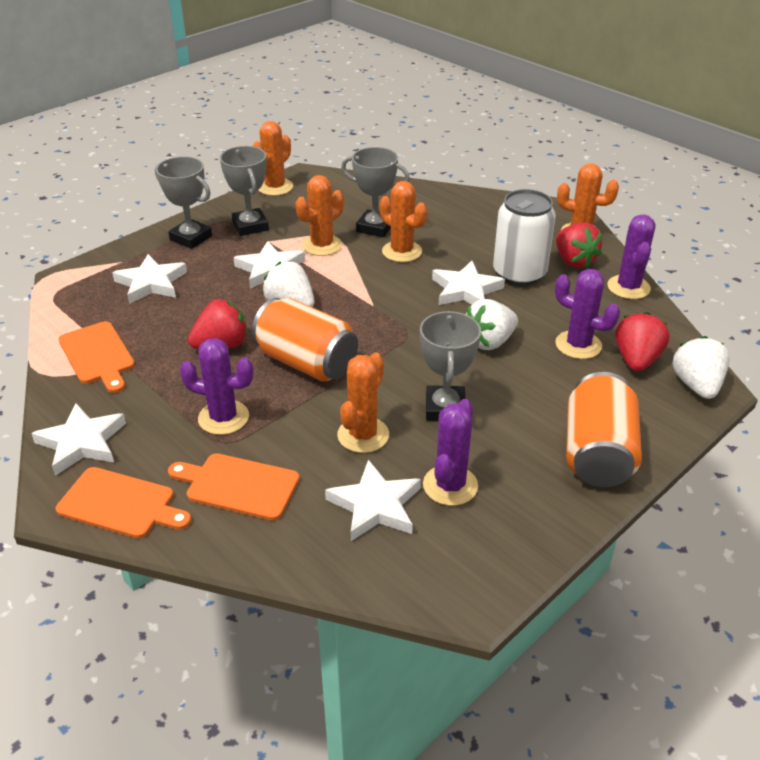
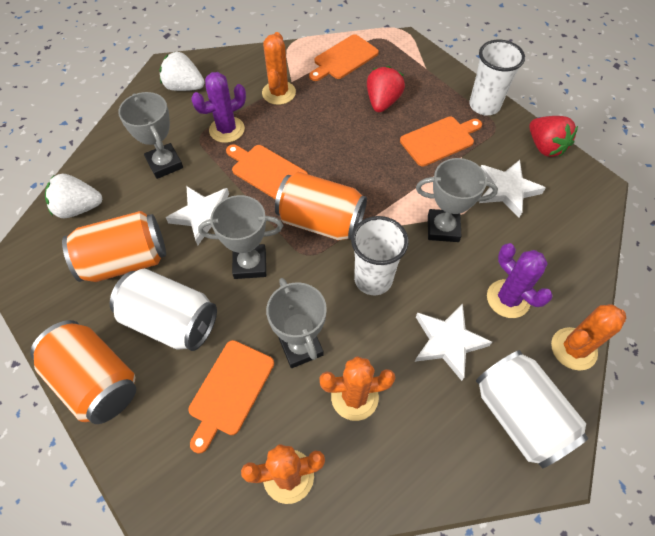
orange cactus: 5 -> 4
orange can: 2 -> 3
orange cutting board: 3 -> 4
purple cactus: 4 -> 2
red strawberry: 3 -> 2
white can: 1 -> 2
white cup: 0 -> 2
white star: 5 -> 3
white strawberry: 3 -> 2

